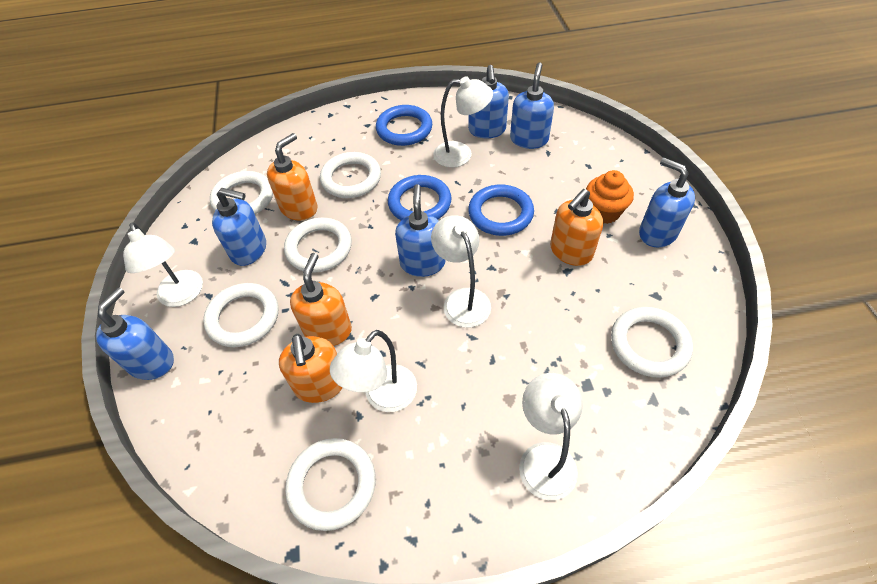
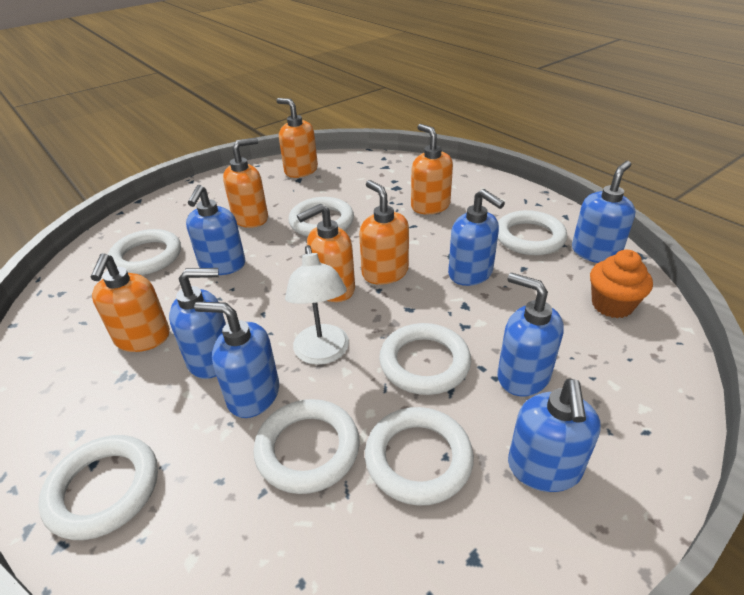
blue ring: 3 -> 0
blue soap dispenser: 6 -> 7
orange soap dispenser: 4 -> 6
white lamp: 5 -> 1
white ring: 6 -> 7

